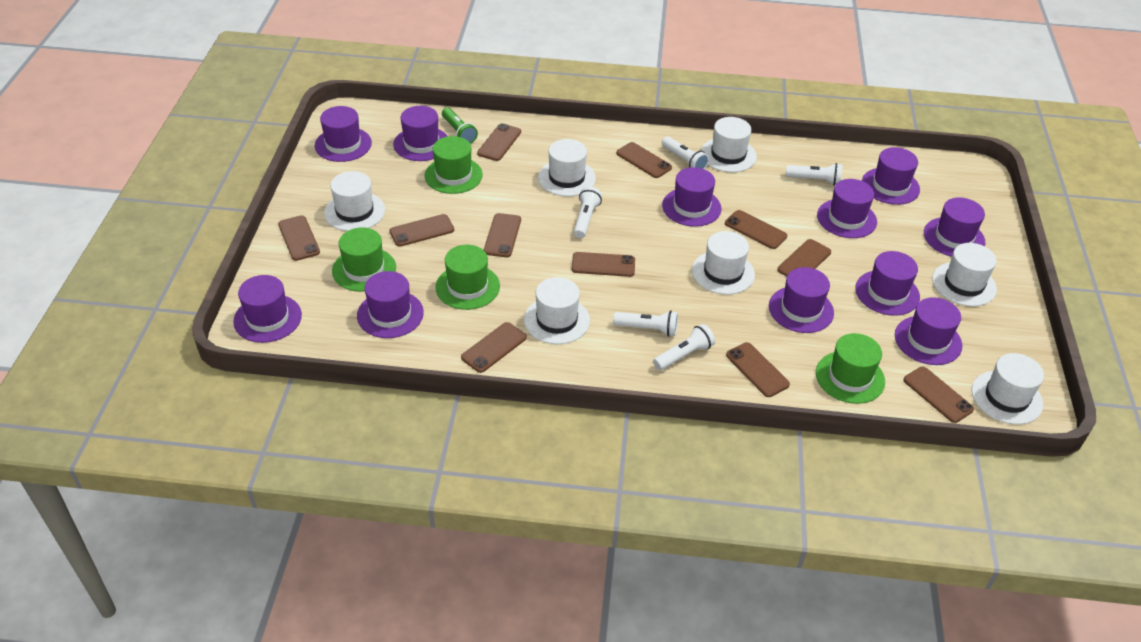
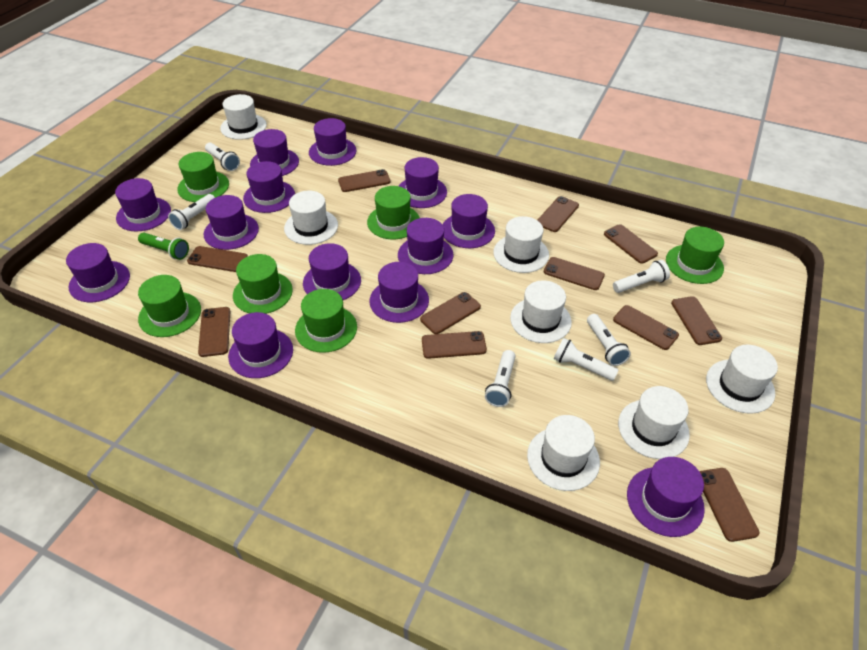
green hat: 4 -> 6
purple hat: 11 -> 13
white flashlight: 5 -> 6

